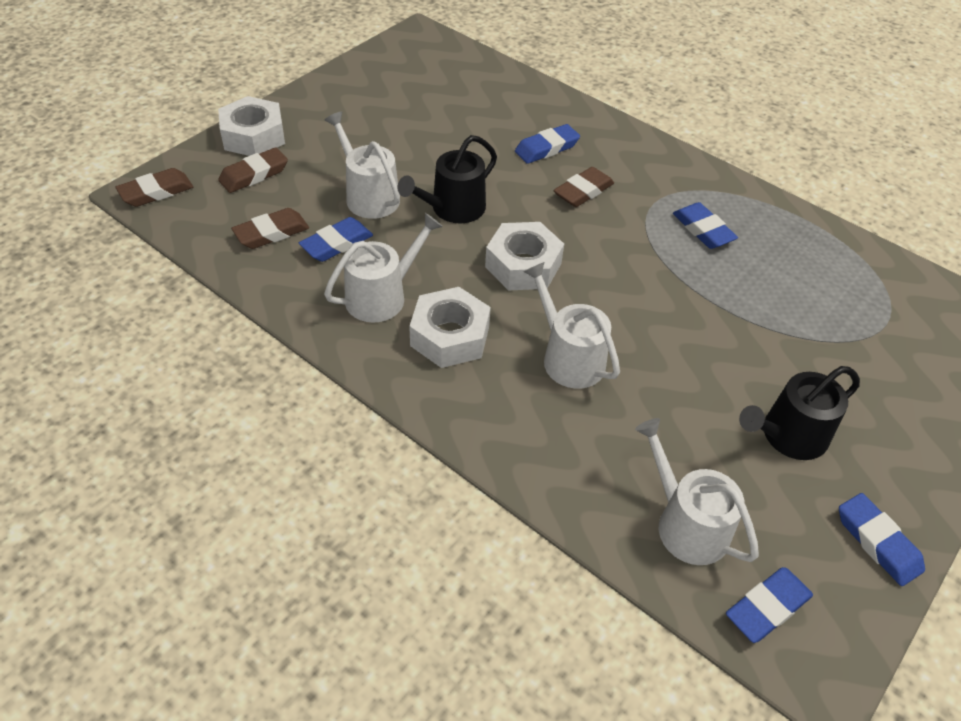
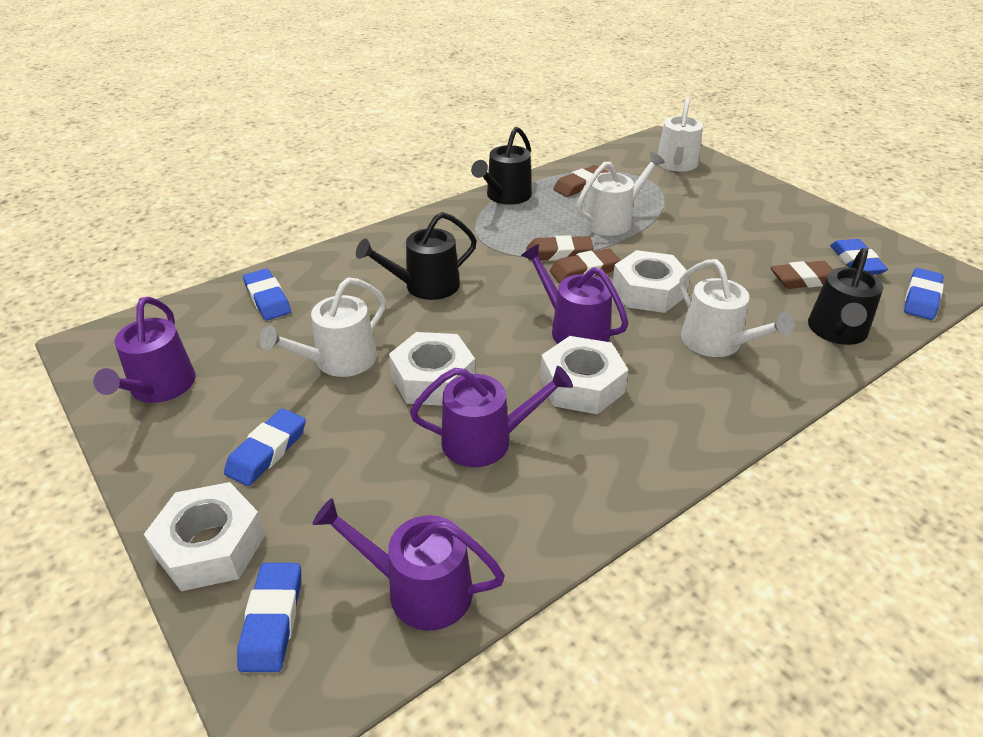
black watering can: 2 -> 3
purple watering can: 0 -> 4
white nut: 3 -> 4

